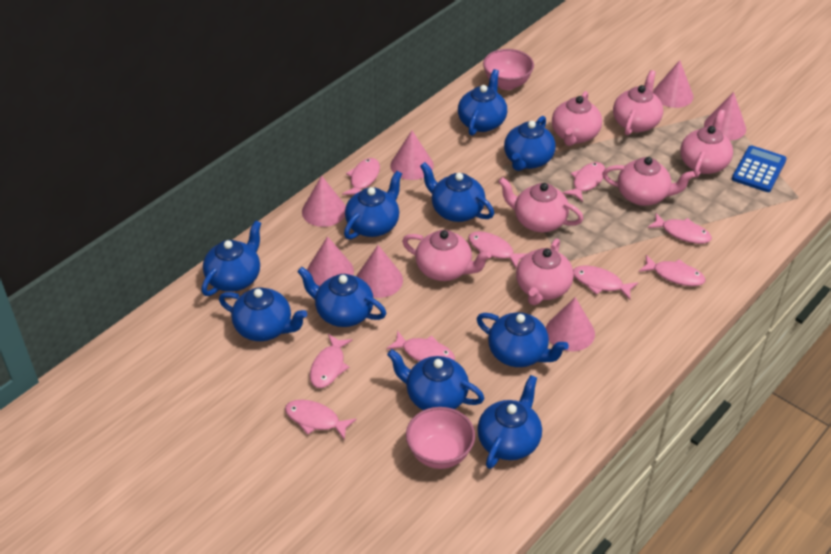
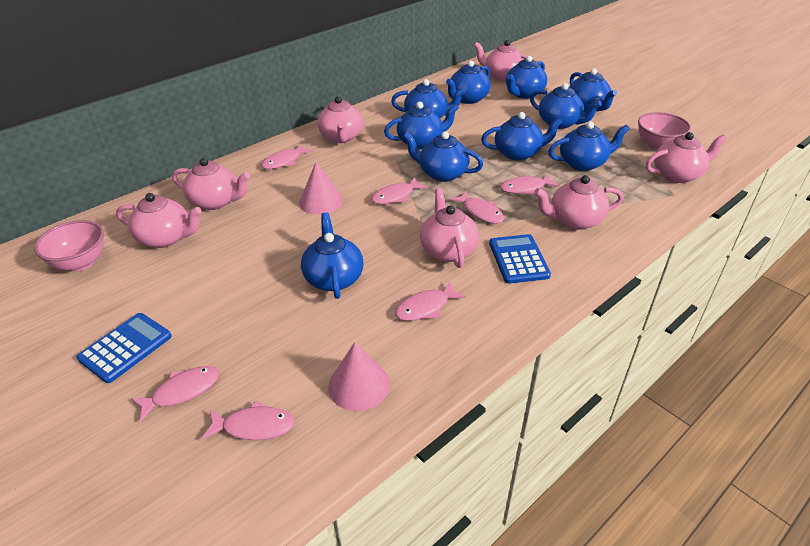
blue calculator: 1 -> 2
pink cone: 7 -> 2
pink fish: 9 -> 7

